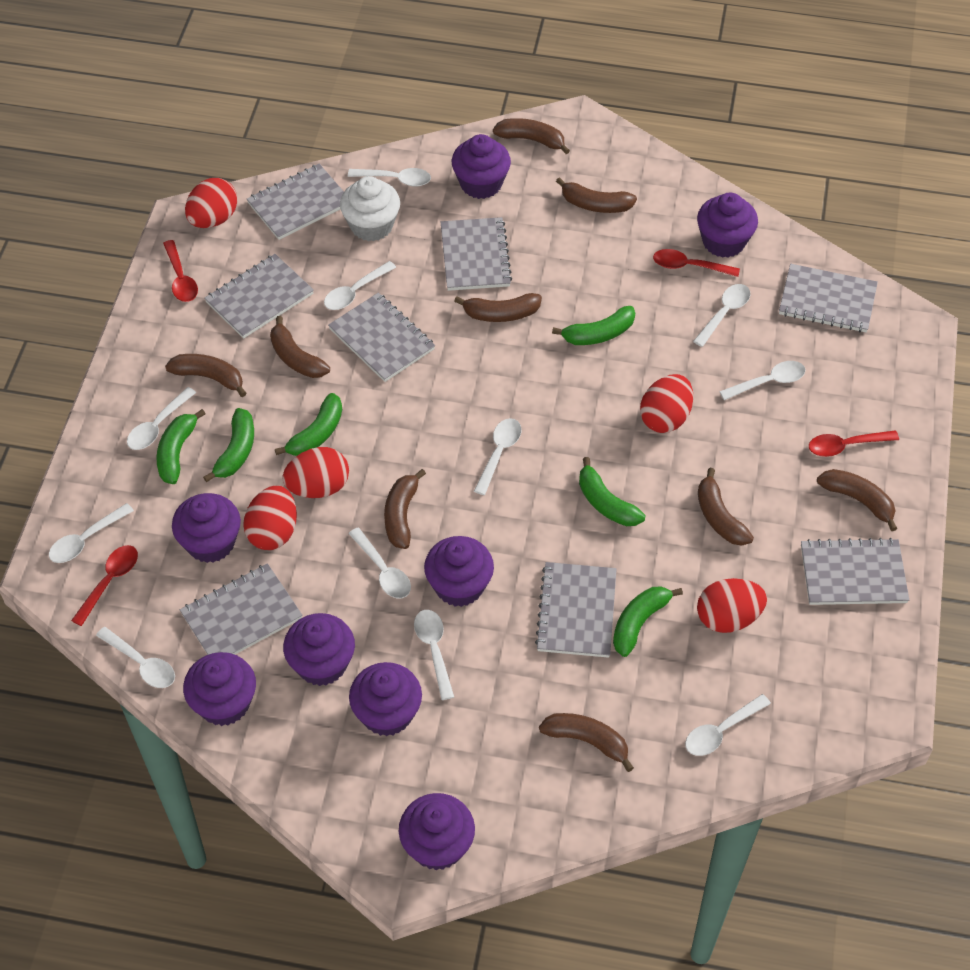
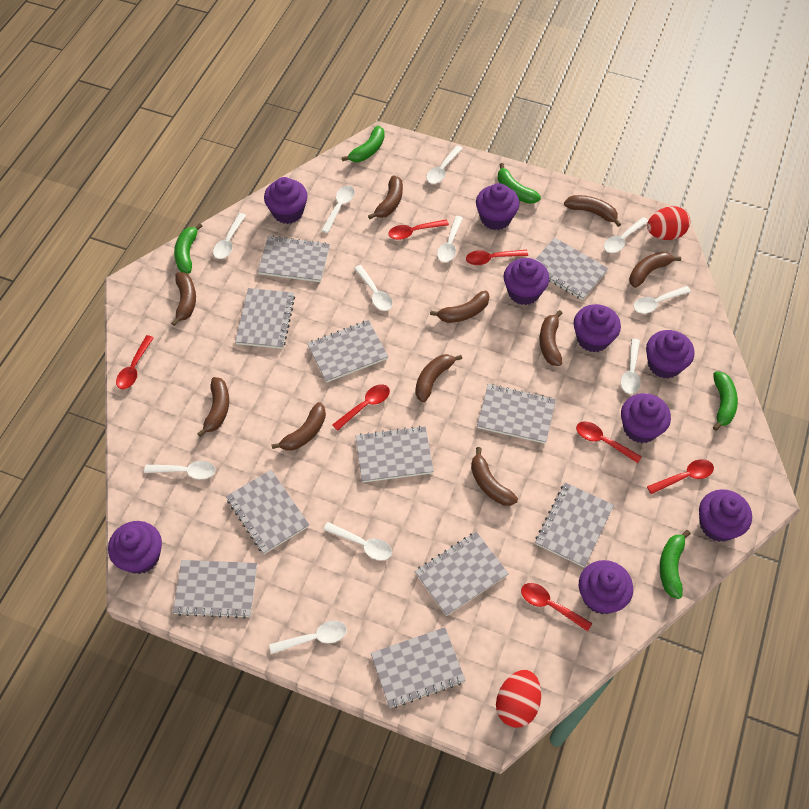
brown banana: 9 -> 10
green banana: 6 -> 5
grey notebook: 8 -> 11
purple cupcake: 8 -> 9
red egg: 5 -> 2
red spoon: 4 -> 7
white cupcake: 1 -> 0

